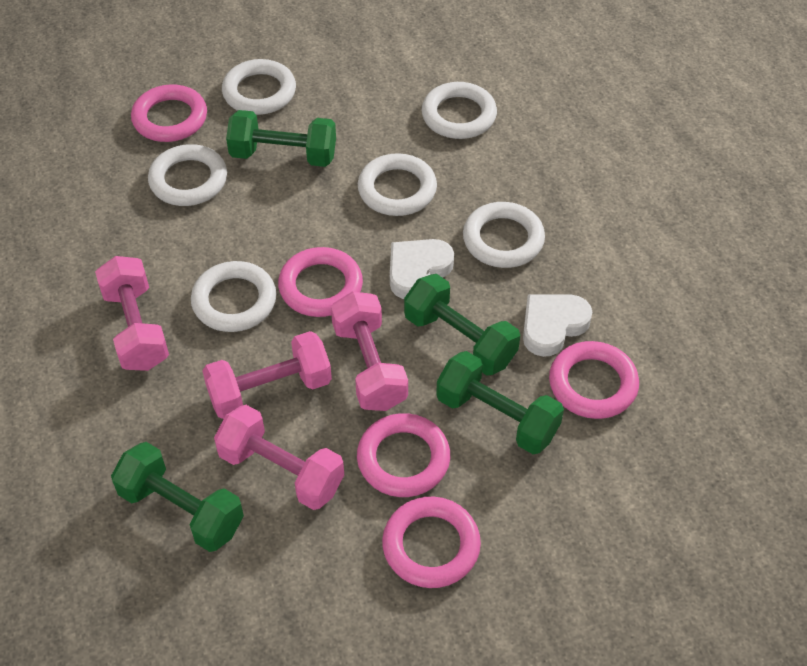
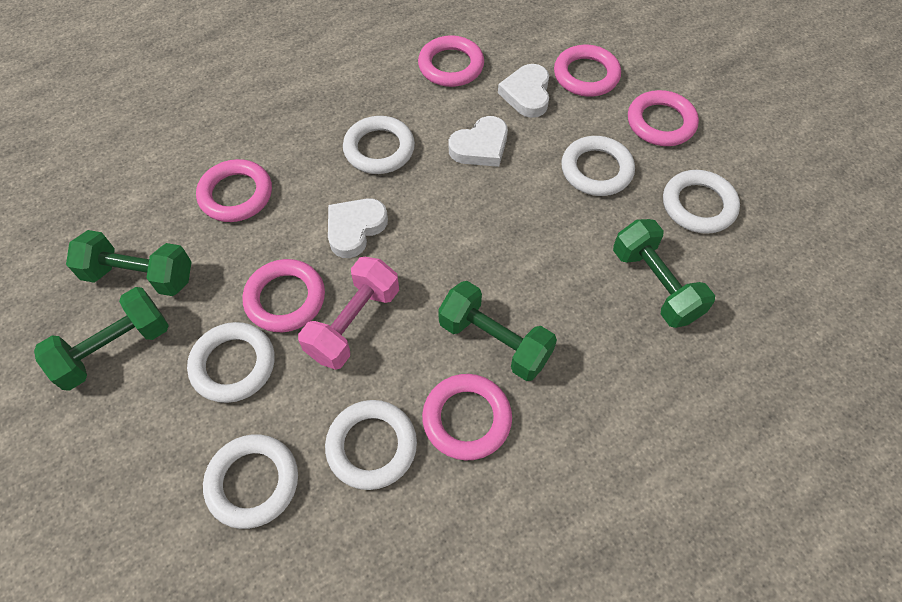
pink dumbbell: 4 -> 1
pink ring: 5 -> 6
white heart: 2 -> 3

